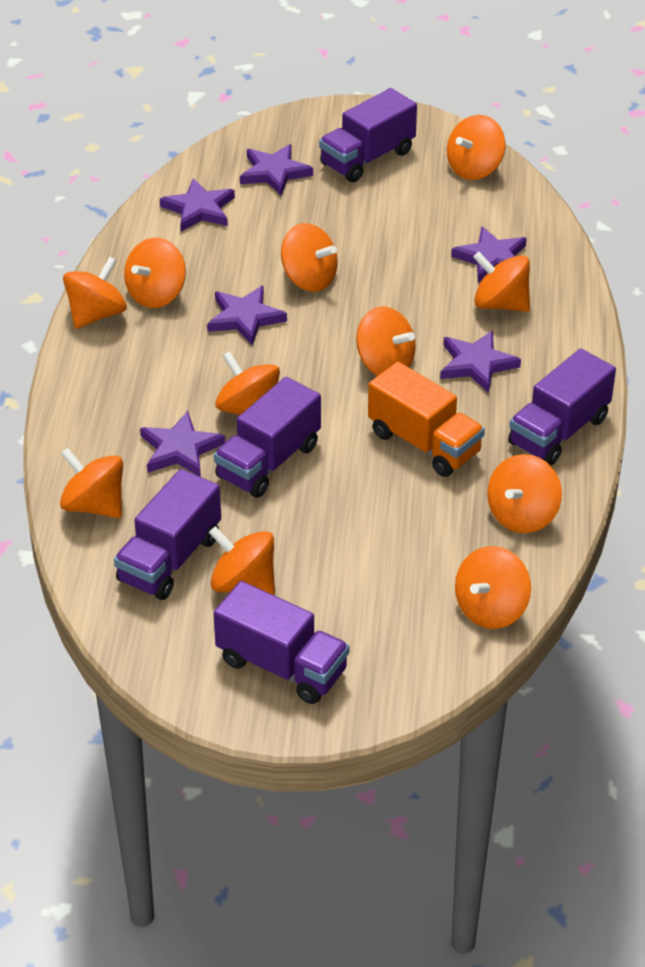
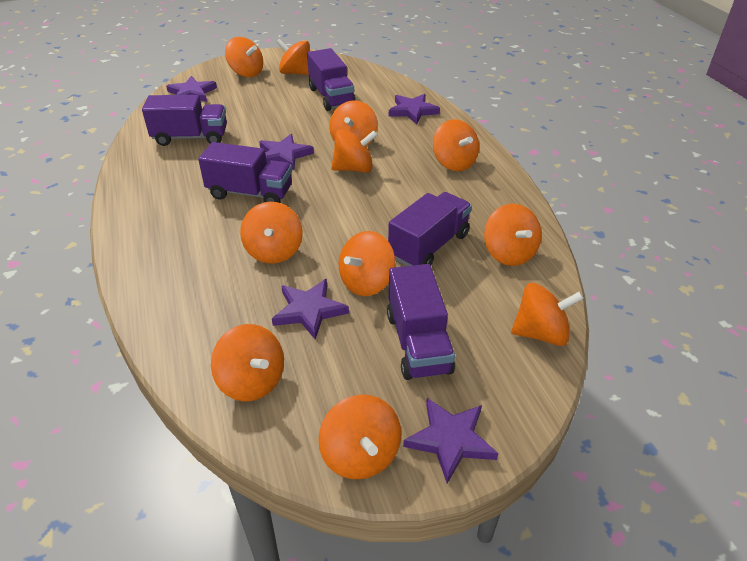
orange truck: 1 -> 0
purple star: 6 -> 5

